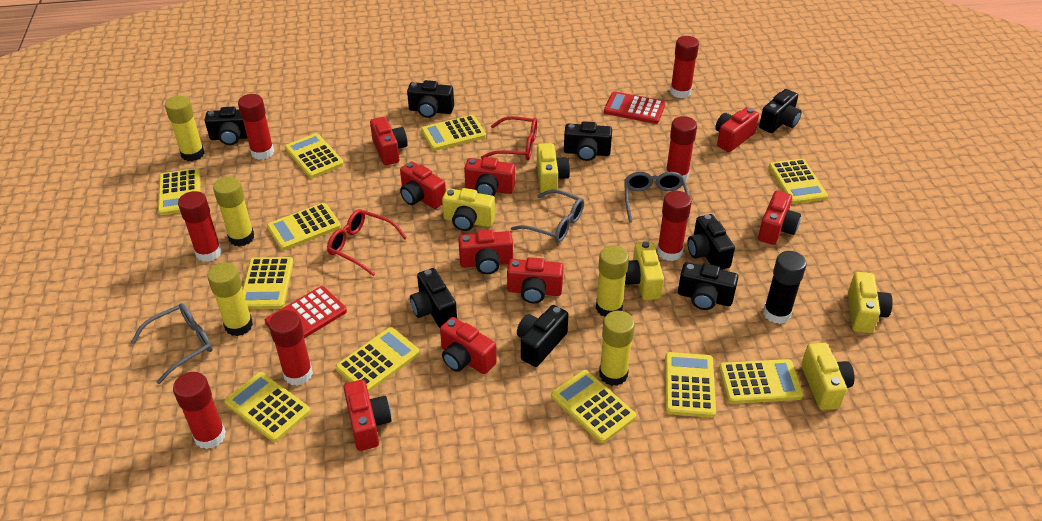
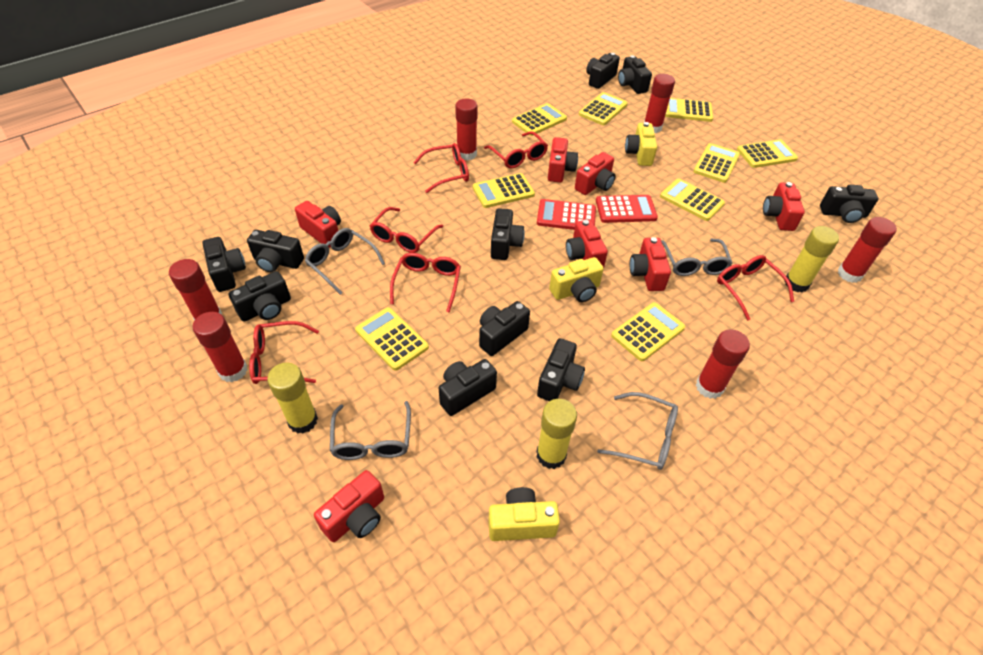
black camera: 8 -> 10
black glue stick: 1 -> 0
grey glasses: 3 -> 4
red camera: 9 -> 7
red glasses: 2 -> 6
red glue stick: 7 -> 6
yellow calculator: 11 -> 9
yellow camera: 5 -> 3
yellow glue stick: 5 -> 3

